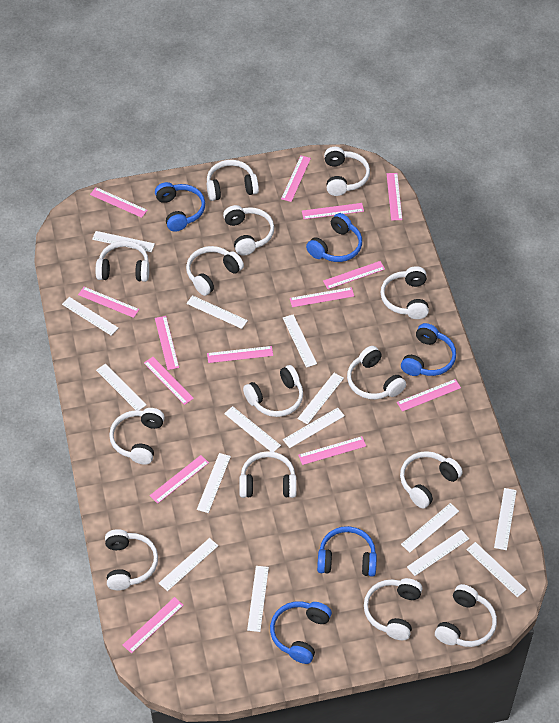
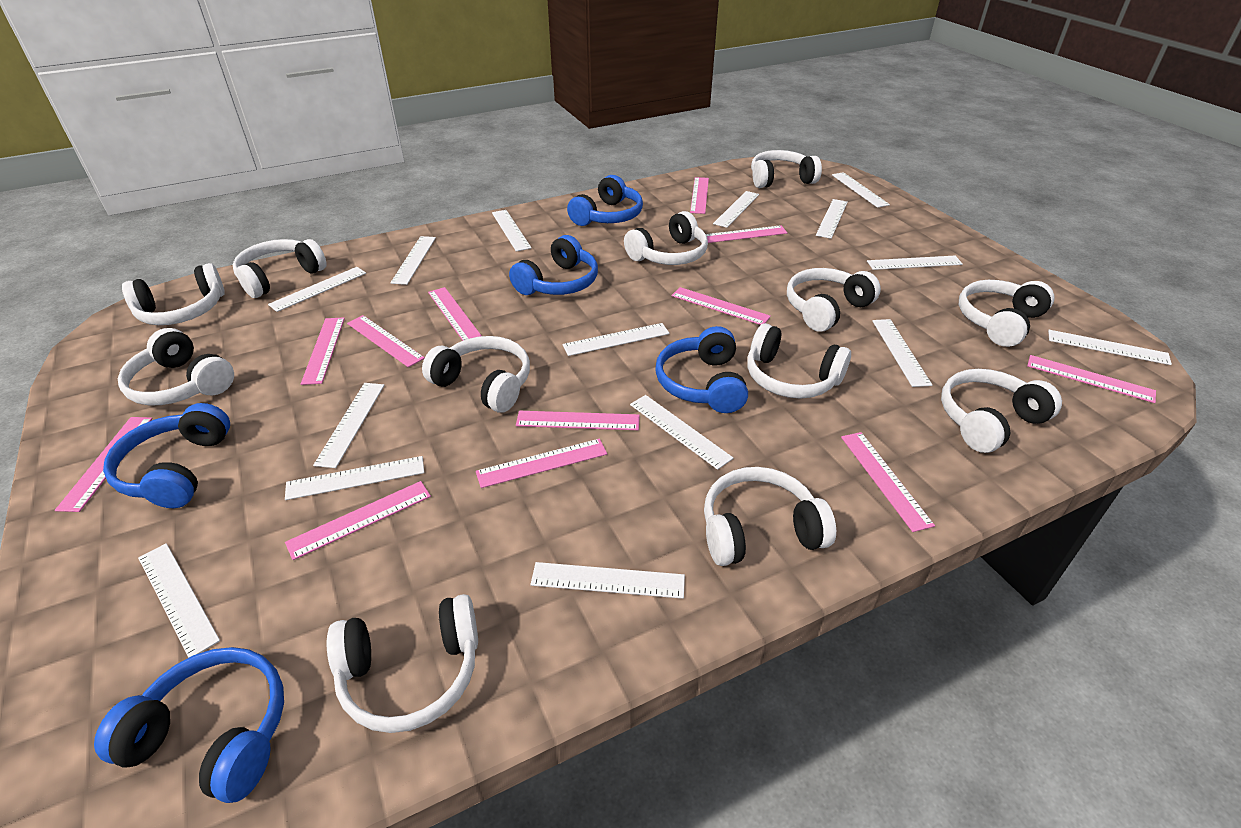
pink ruler: 14 -> 12
white headphones: 14 -> 12

